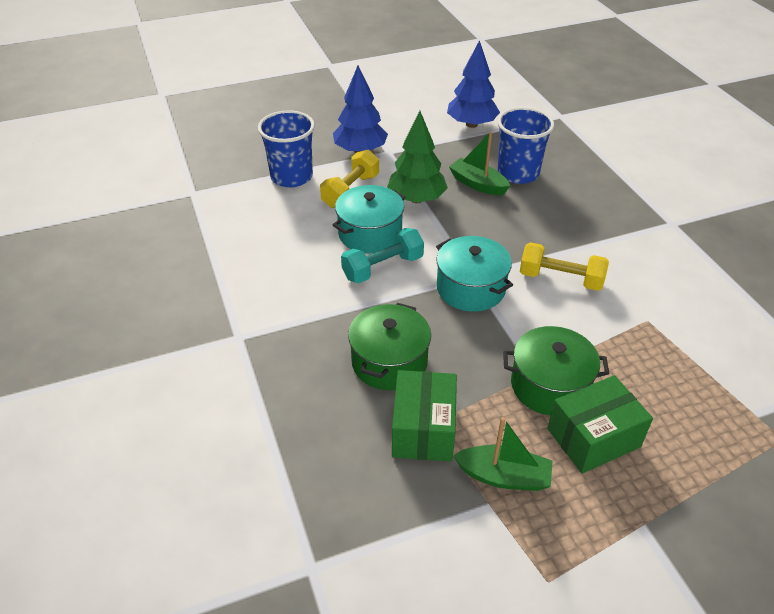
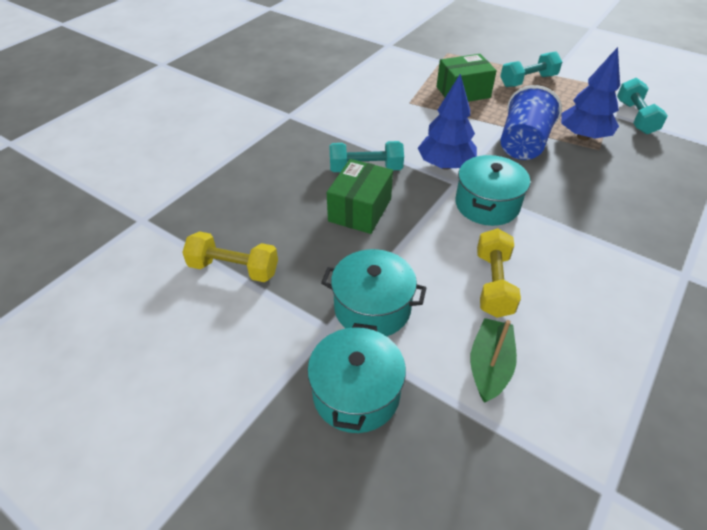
blue cup: 2 -> 1
green boat: 2 -> 1
green pot: 2 -> 0
green tree: 1 -> 0
turquoise dumbbell: 1 -> 3
turquoise pot: 2 -> 3

